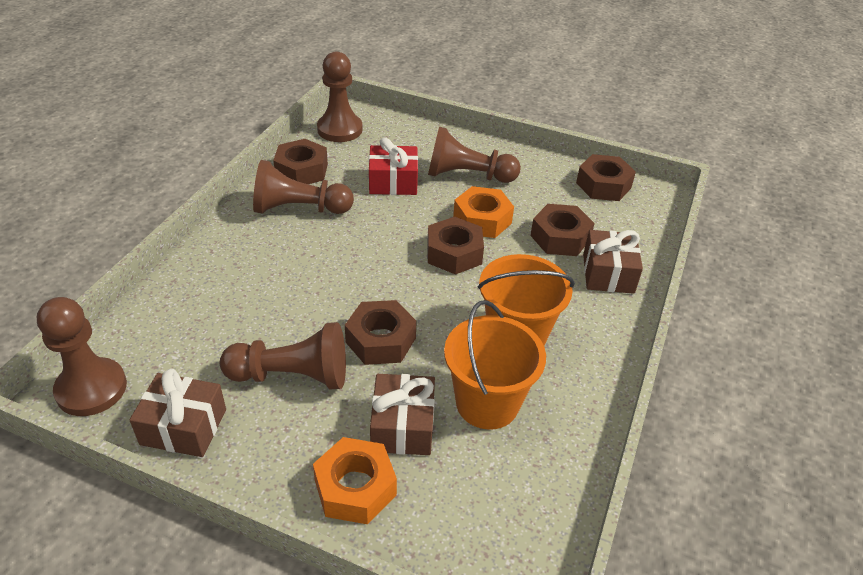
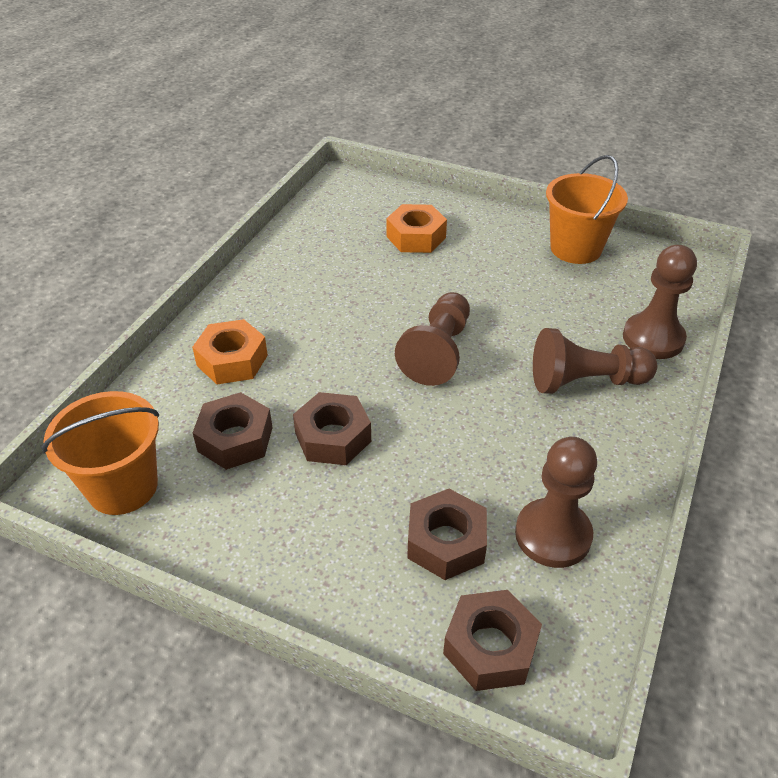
brown gift: 3 -> 0
brown nut: 5 -> 4
brown pawn: 5 -> 4
red gift: 1 -> 0

